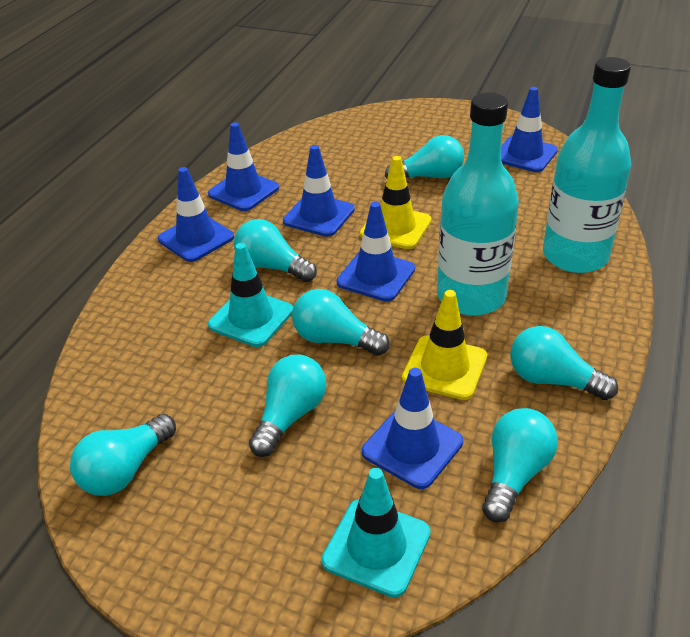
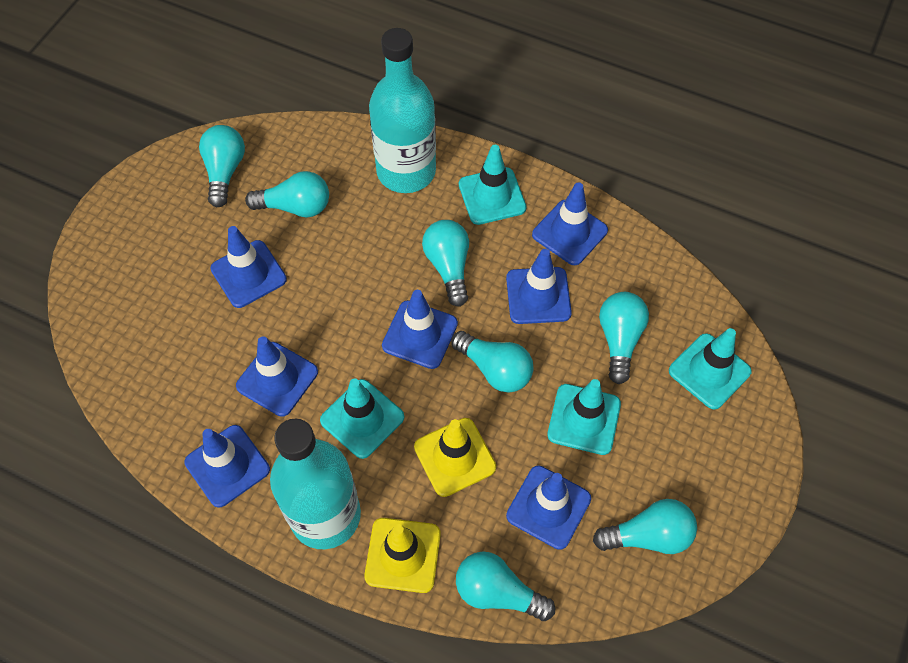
blue traffic cone: 6 -> 7
turquoise traffic cone: 2 -> 4

